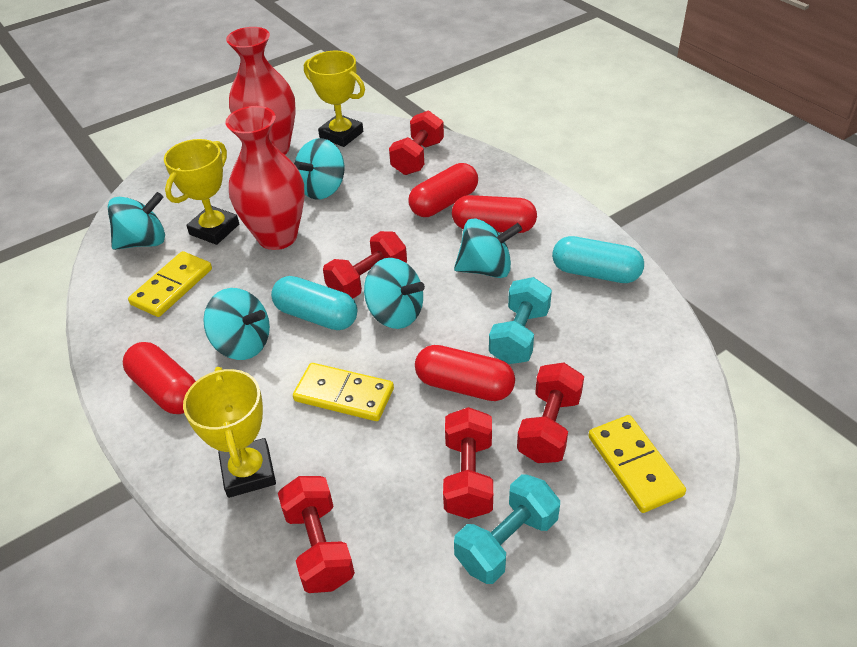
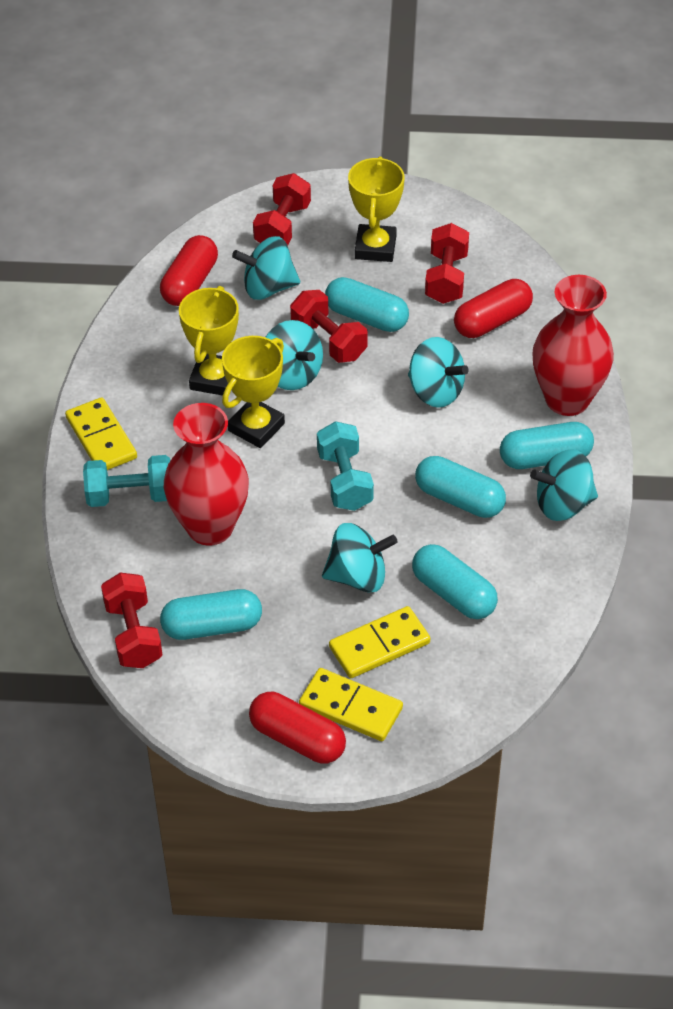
red capsule: 4 -> 3
red dumbbell: 5 -> 4
turquoise capsule: 2 -> 5

